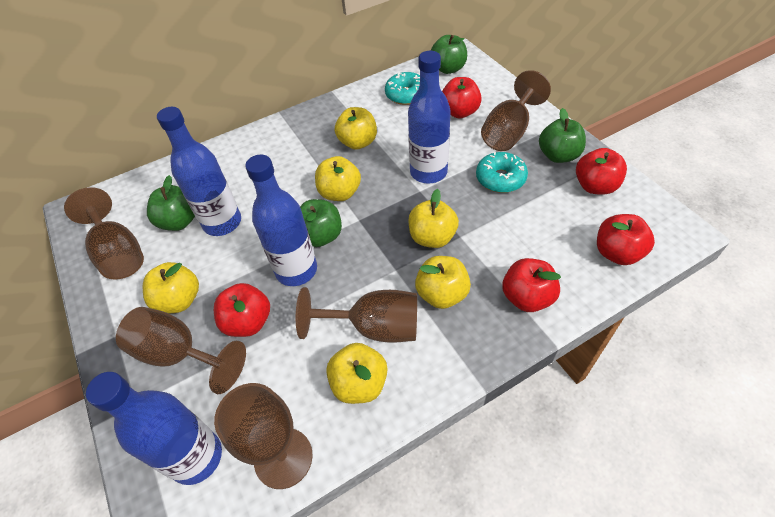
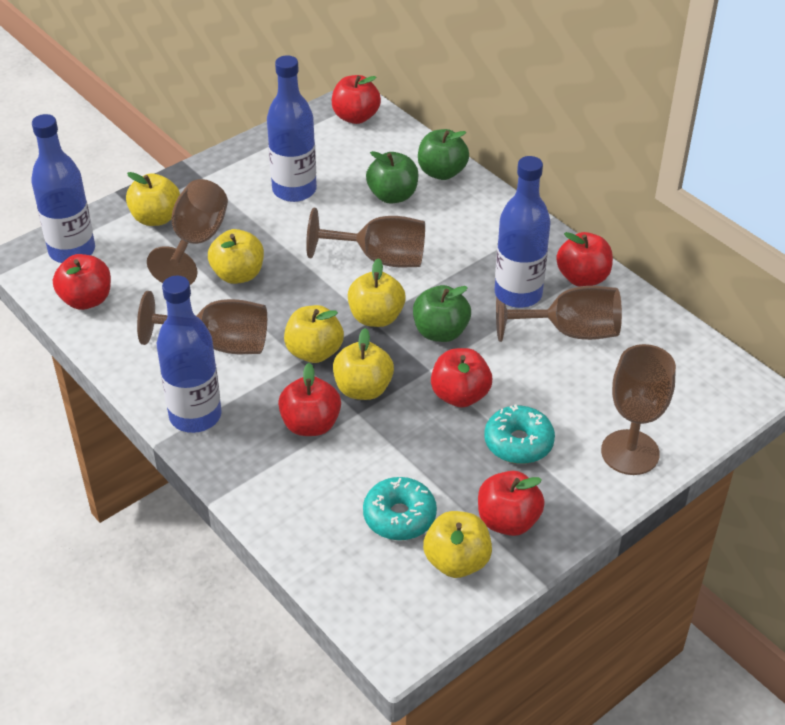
green apple: 4 -> 3
red apple: 5 -> 6

